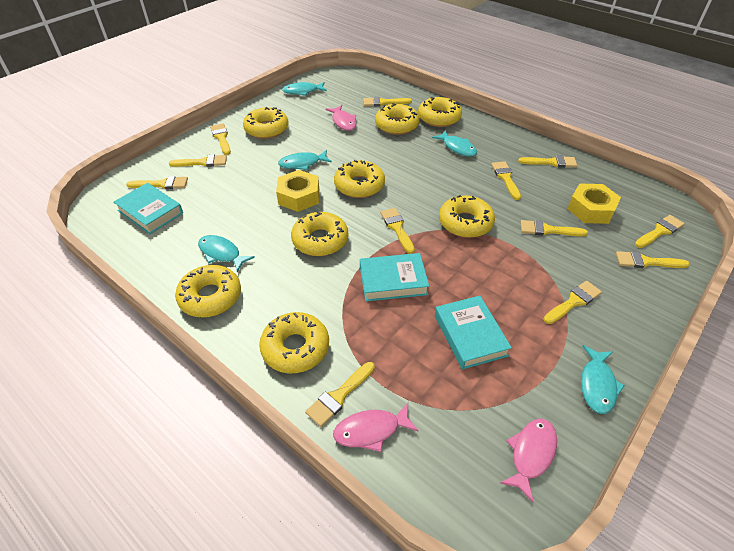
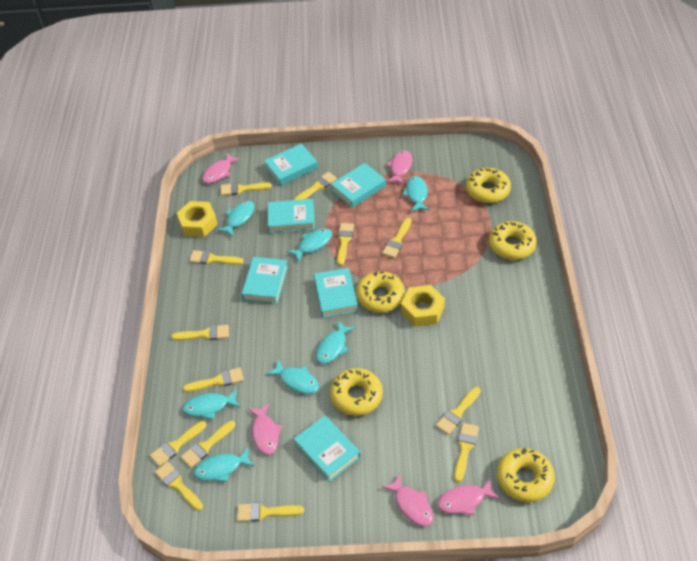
pink fish: 3 -> 5
turquoise book: 3 -> 6
turquoise fish: 5 -> 7
yellow brush: 12 -> 13
yellow donut: 8 -> 5

